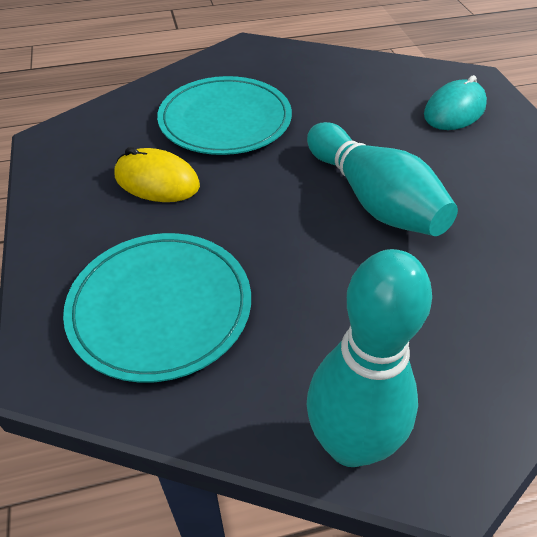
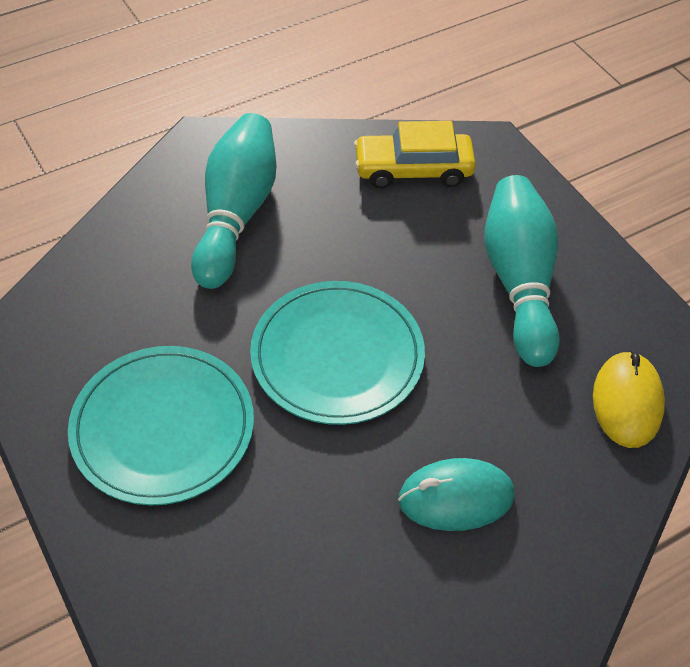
yellow car: 0 -> 1

